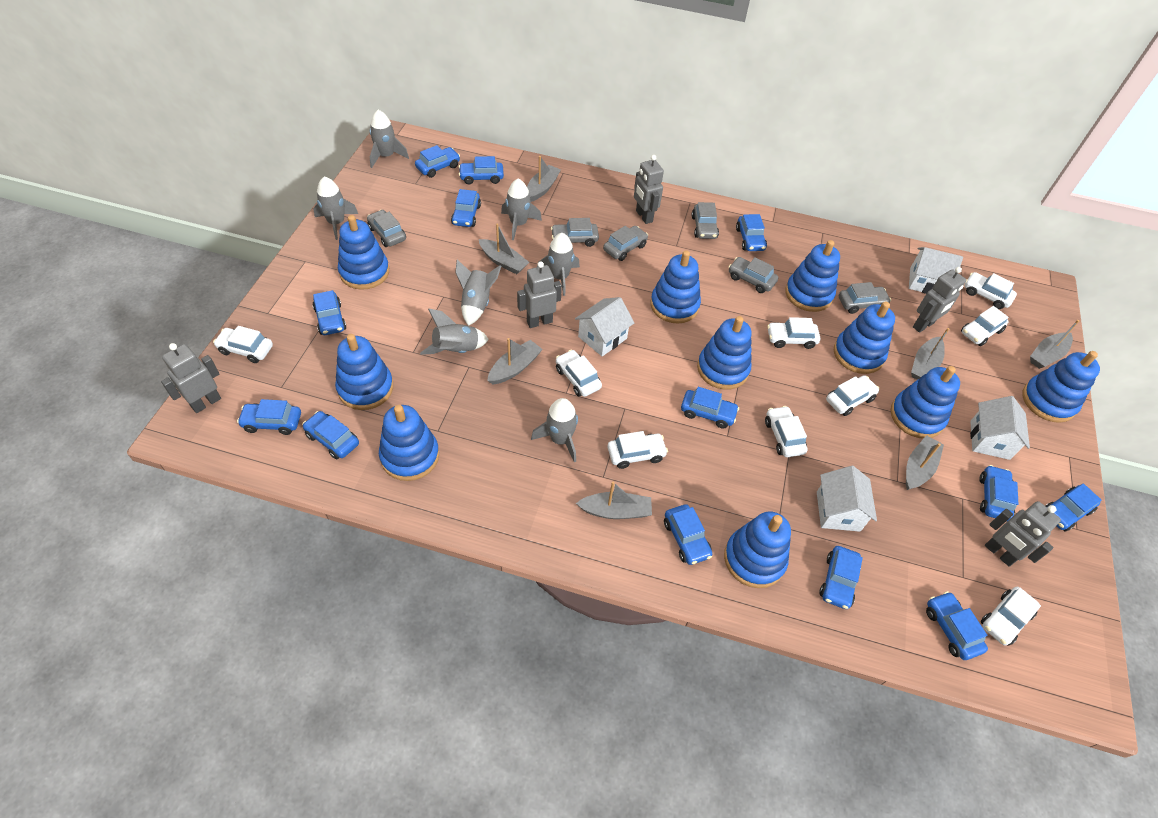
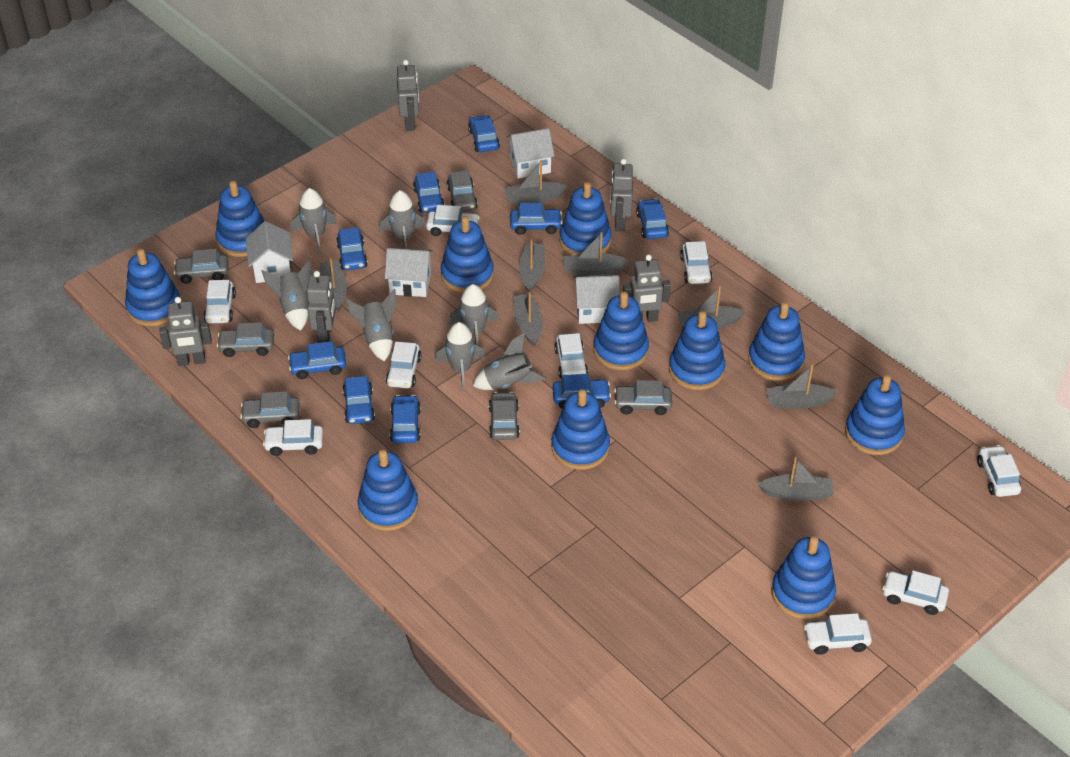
blue car: 13 -> 9
blue stacking toy: 10 -> 11
grey boat: 7 -> 8

